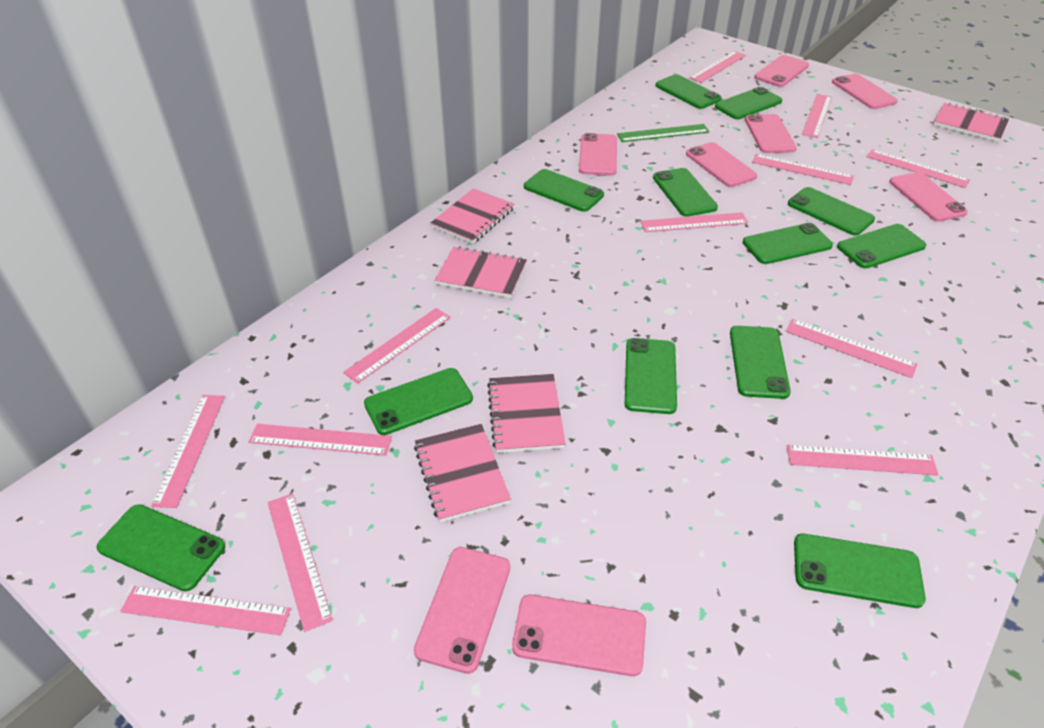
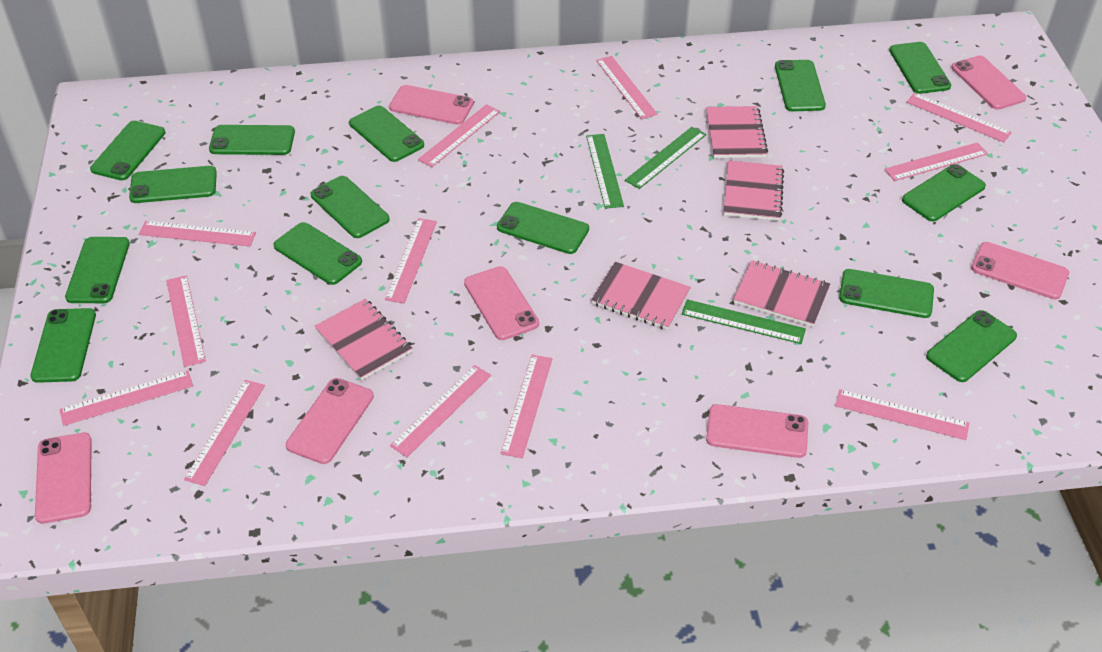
green phone: 12 -> 14
green ruler: 1 -> 3
pink phone: 8 -> 7

